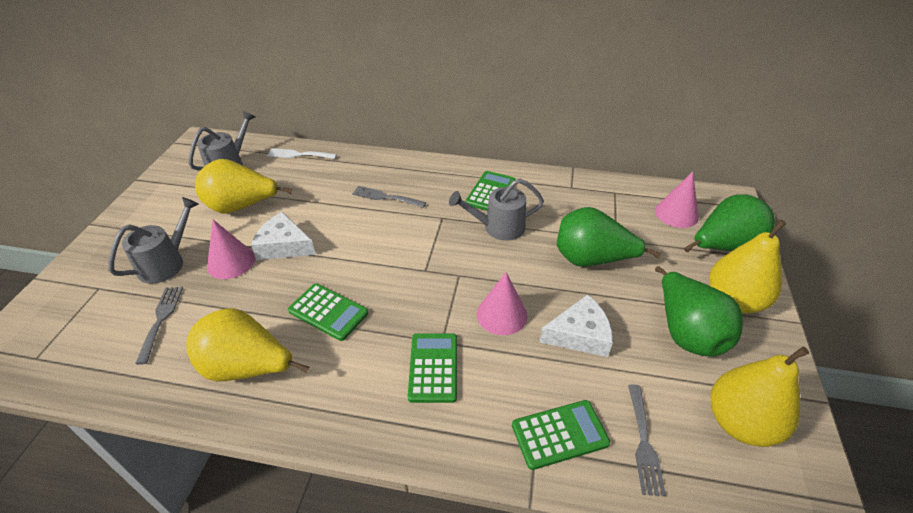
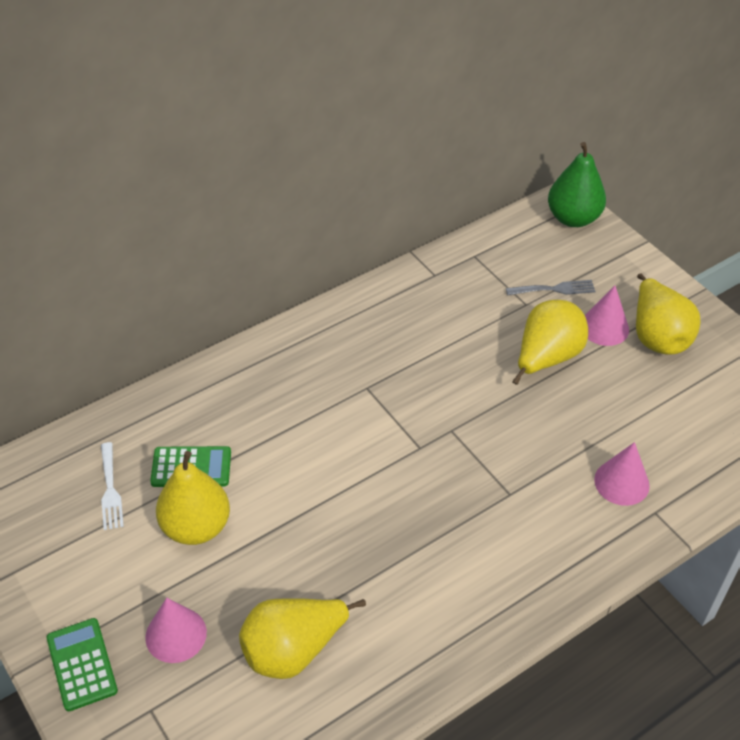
green calculator: 4 -> 2
green pear: 3 -> 1
grey fork: 3 -> 1
grey watering can: 3 -> 0
white cheese: 2 -> 0

